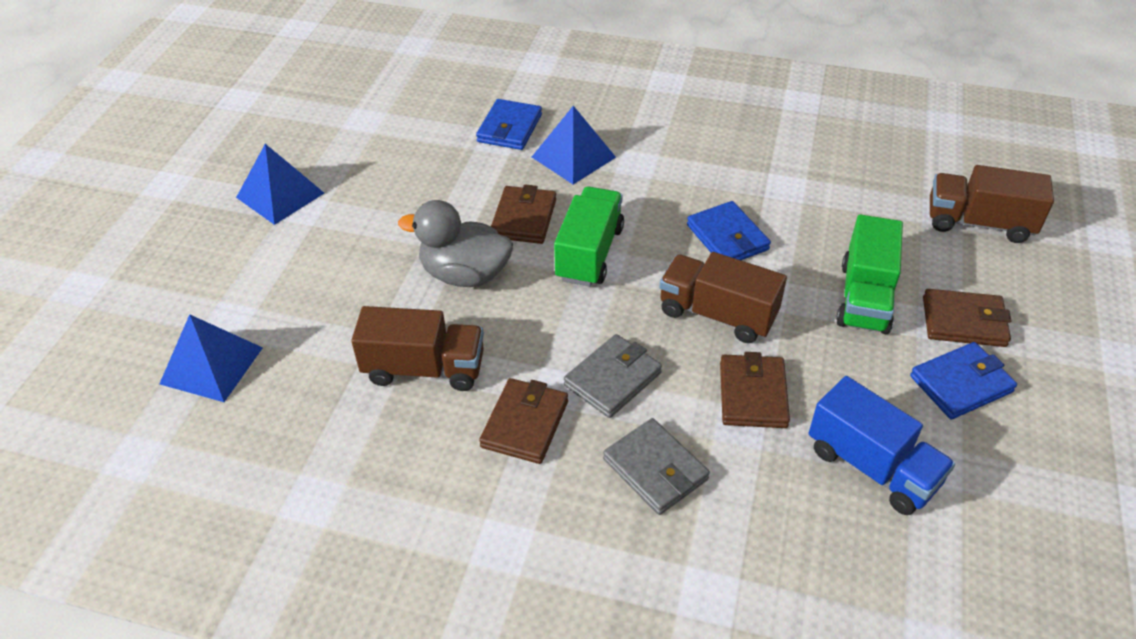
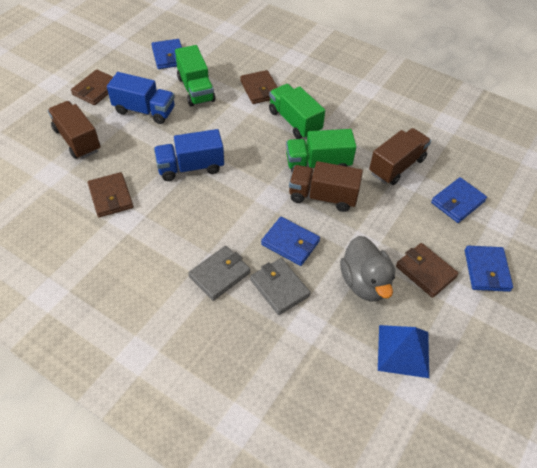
blue pyramid: 3 -> 1
blue truck: 1 -> 2
blue wallet: 3 -> 4
green truck: 2 -> 3

